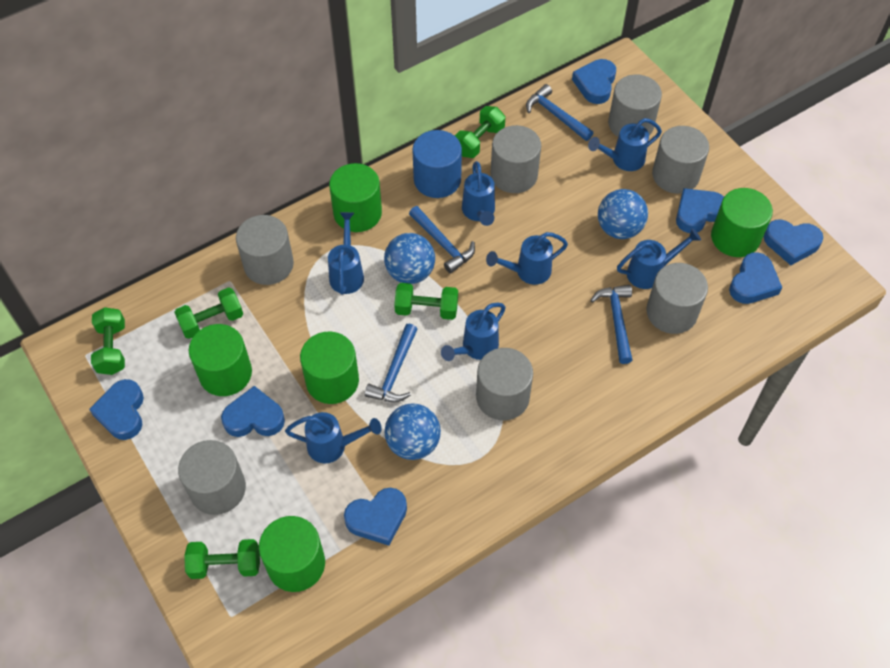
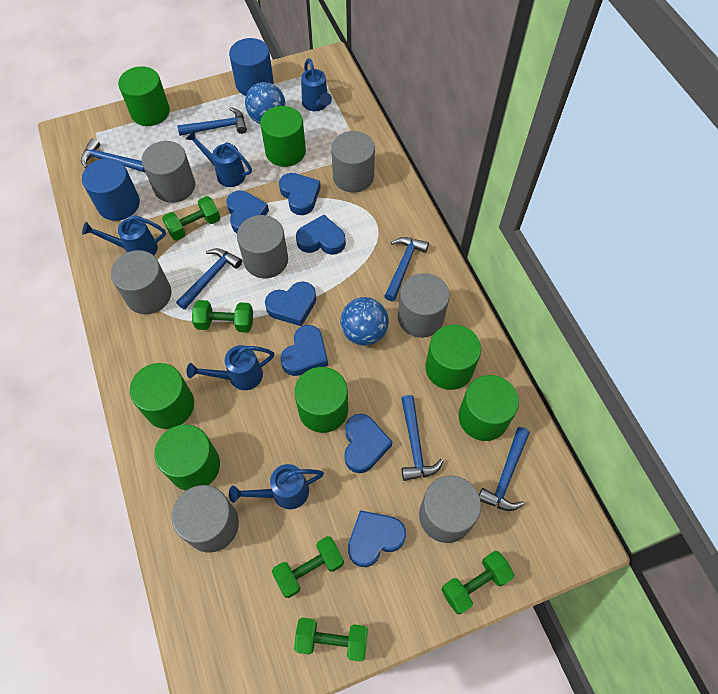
blue ball: 3 -> 2
blue cylinder: 1 -> 2
blue hammer: 4 -> 6
blue watering can: 7 -> 5
green cylinder: 5 -> 7

